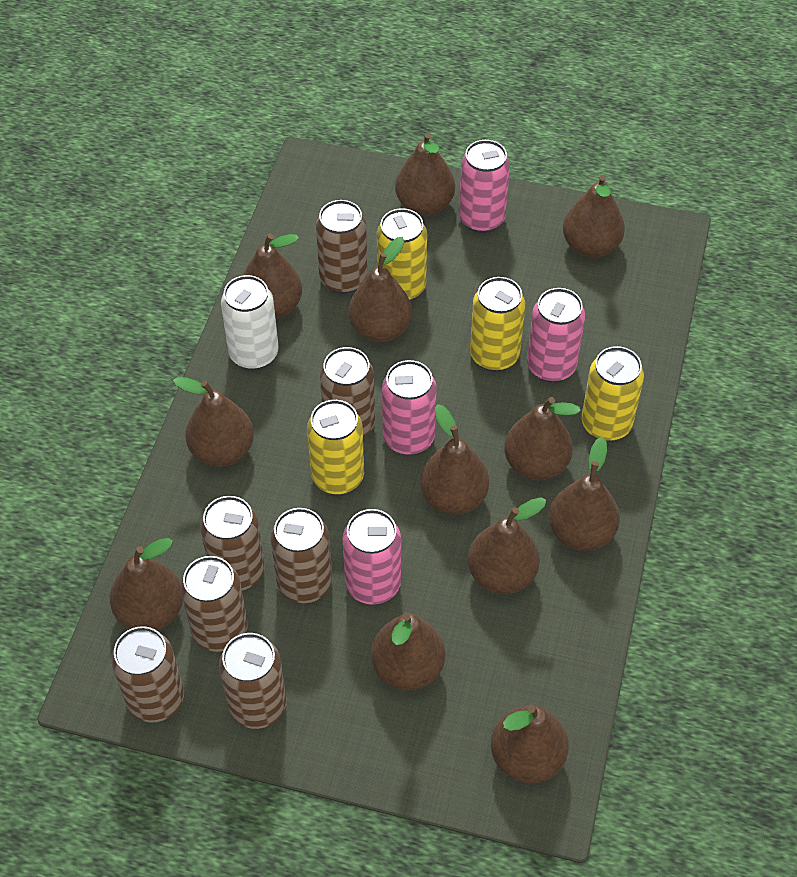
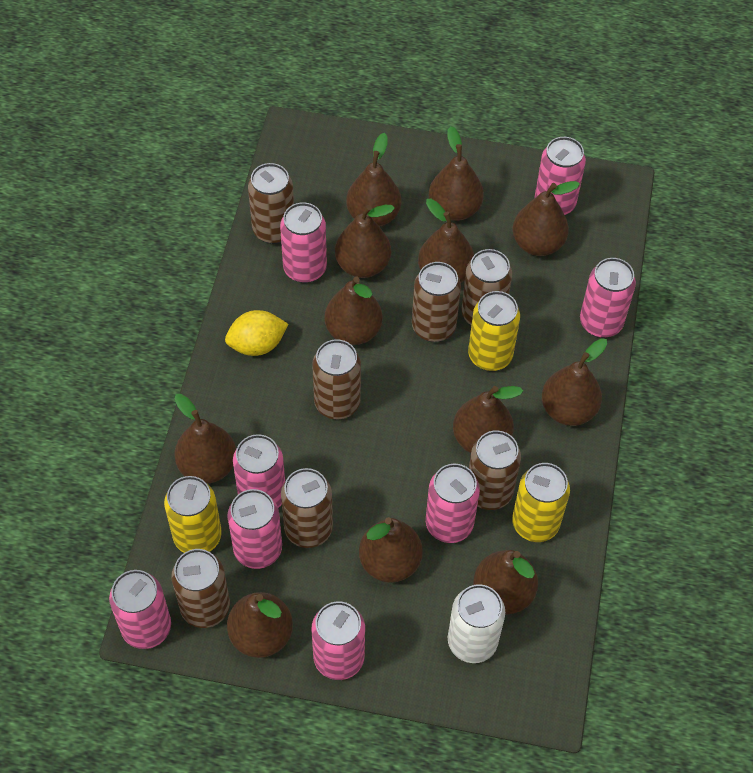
pink can: 4 -> 8
yellow can: 4 -> 3
yellow lemon: 0 -> 1

